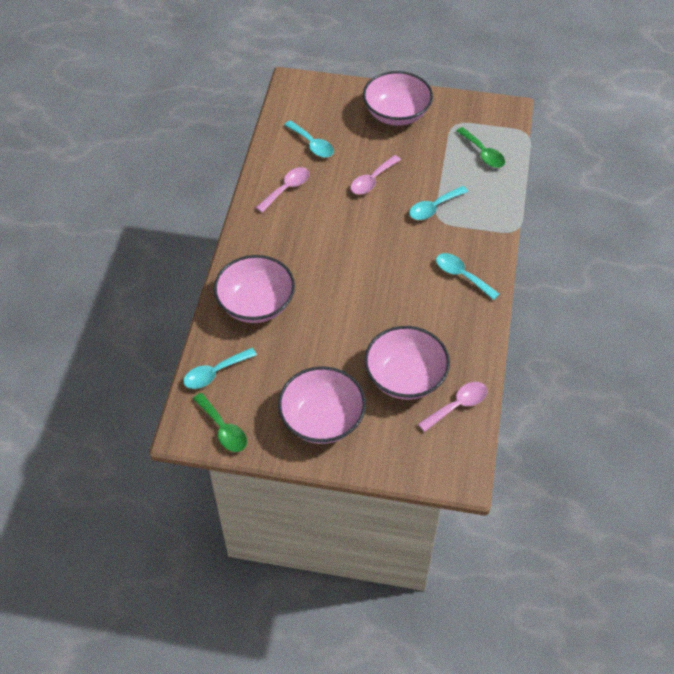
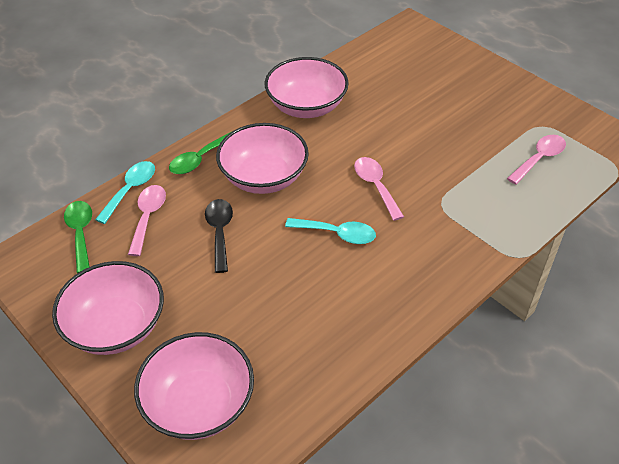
black spoon: 0 -> 1
turquoise spoon: 4 -> 2

